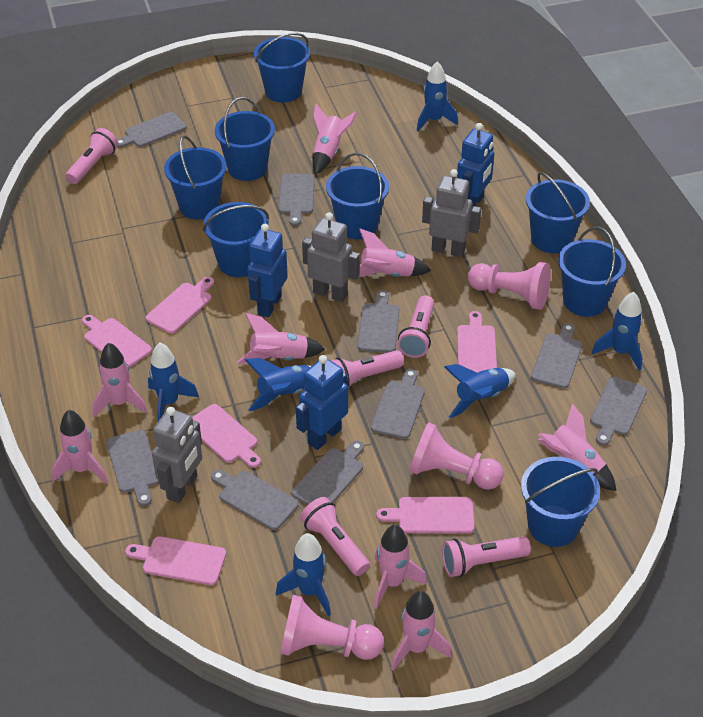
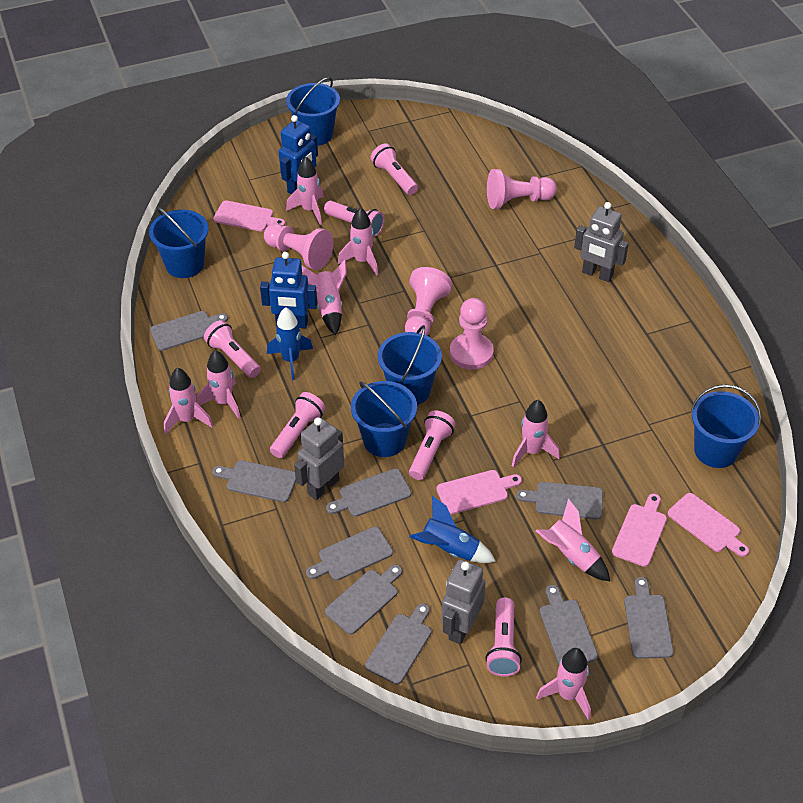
blue bucket: 8 -> 5
blue robot: 3 -> 2
blue rocket: 6 -> 2
pink cutting board: 6 -> 4
pink flashlight: 5 -> 6
pink pawn: 3 -> 4

